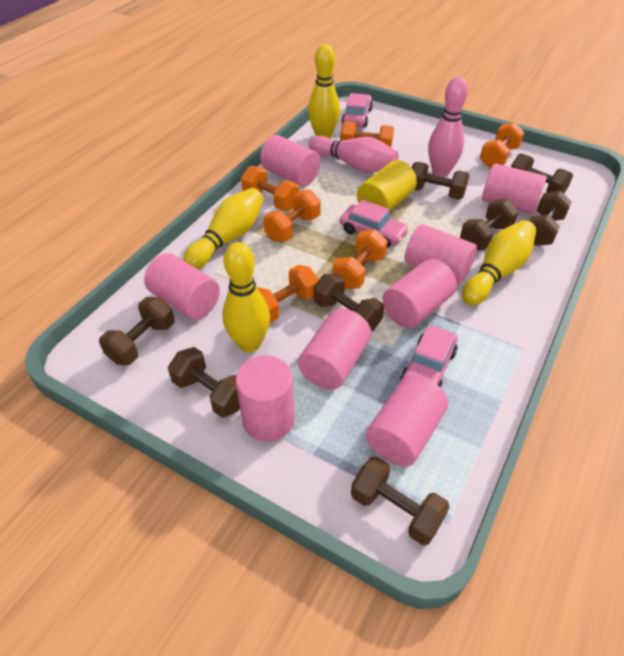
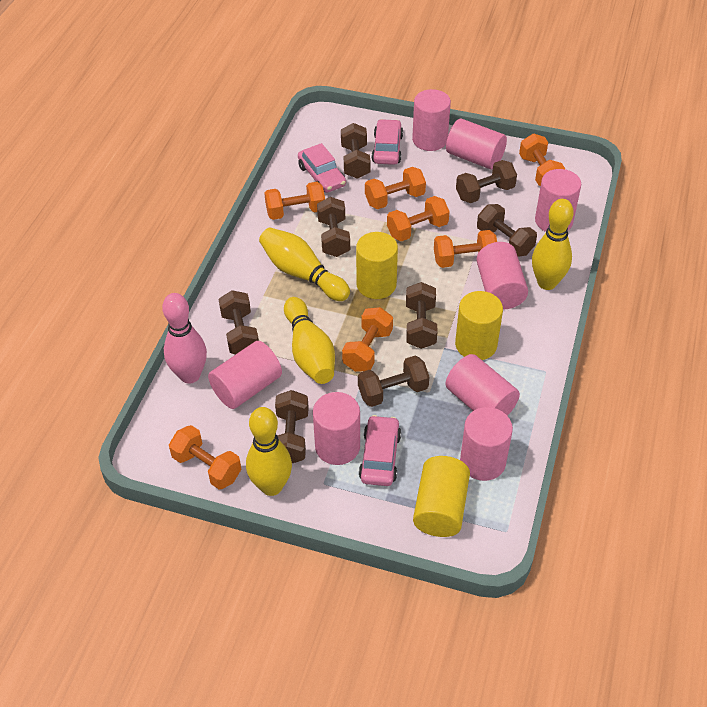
orange dumbbell: 6 -> 7
pink bowling pin: 2 -> 1
yellow cylinder: 1 -> 3

